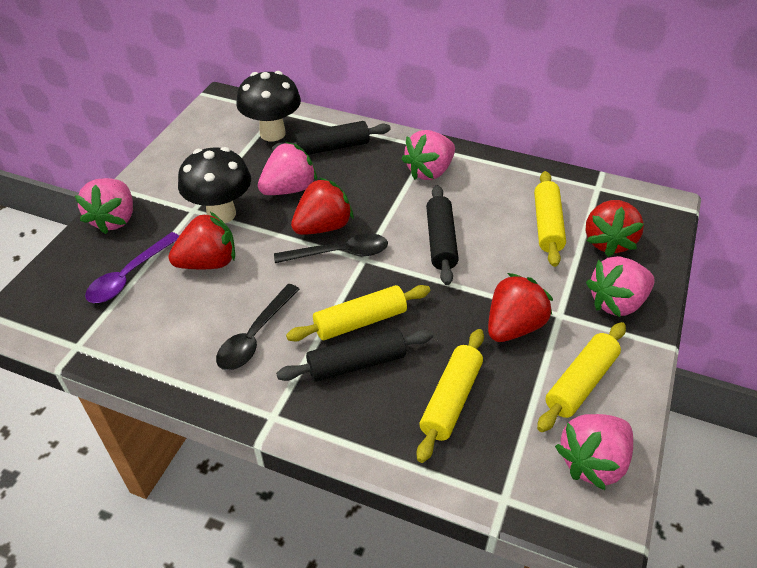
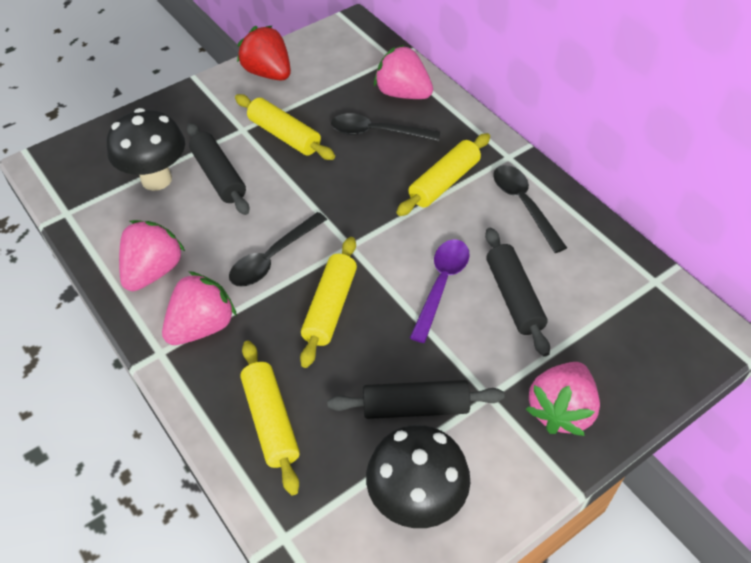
black spoon: 2 -> 3
pink strawberry: 5 -> 4
red strawberry: 4 -> 1

